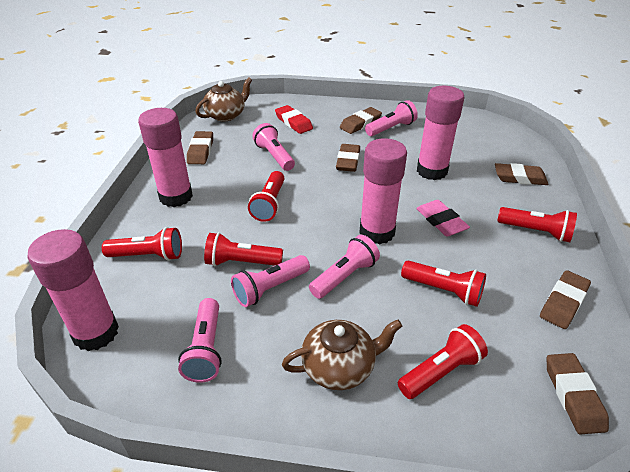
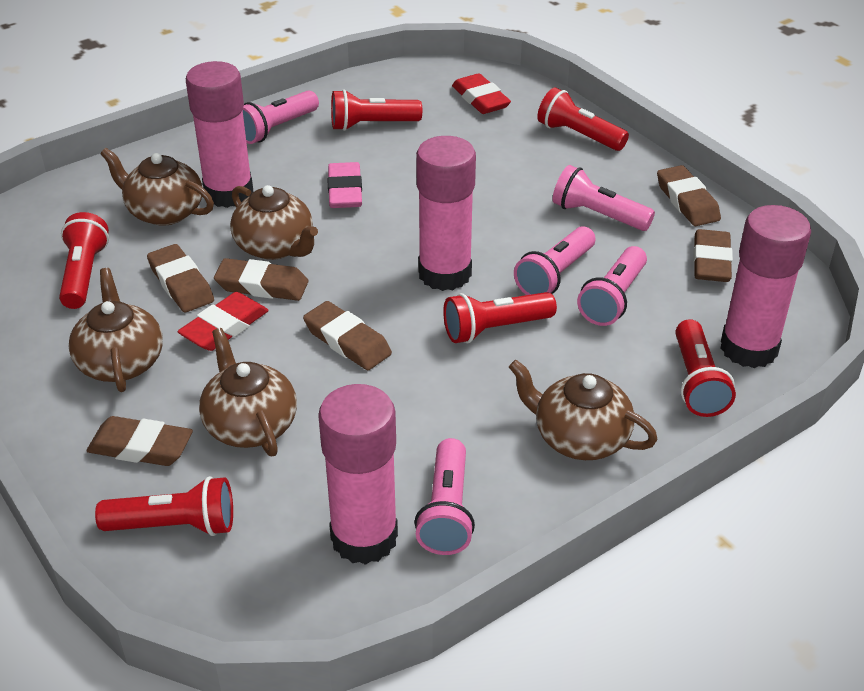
brown teapot: 2 -> 5
red eraser: 1 -> 2

